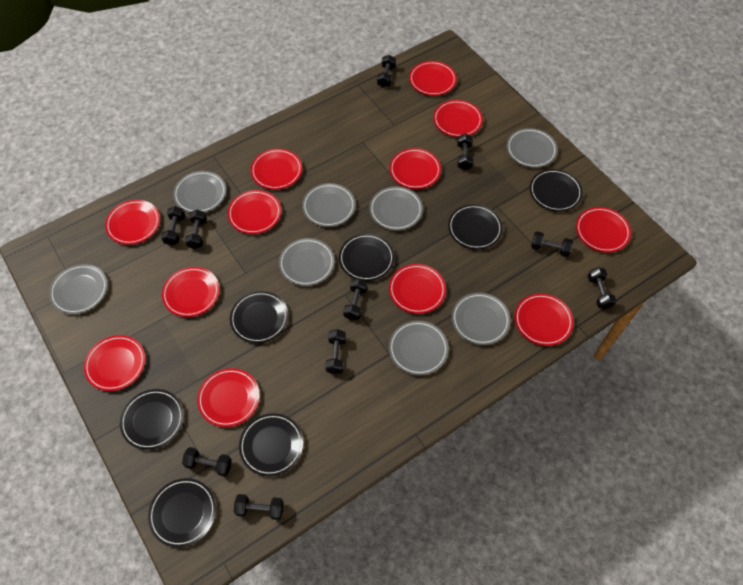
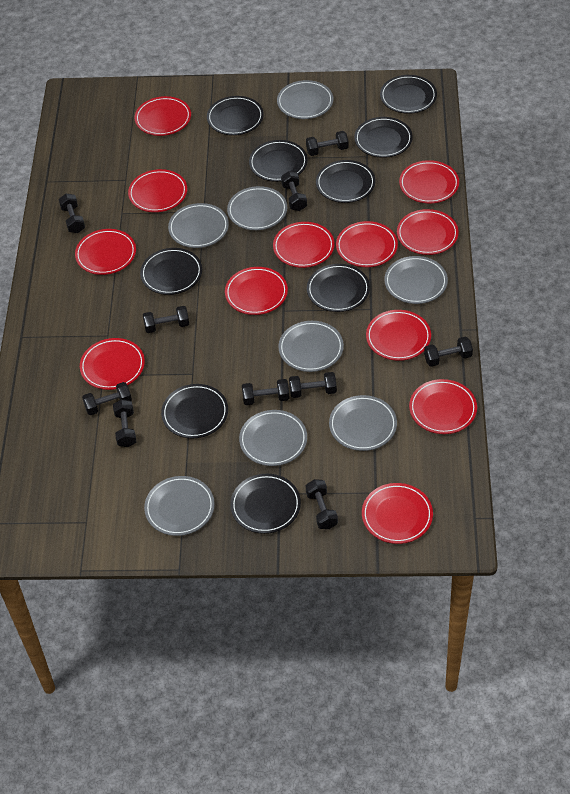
black plate: 7 -> 9

